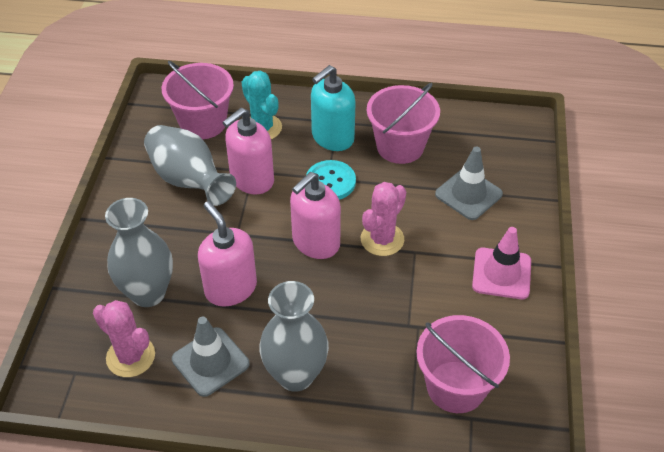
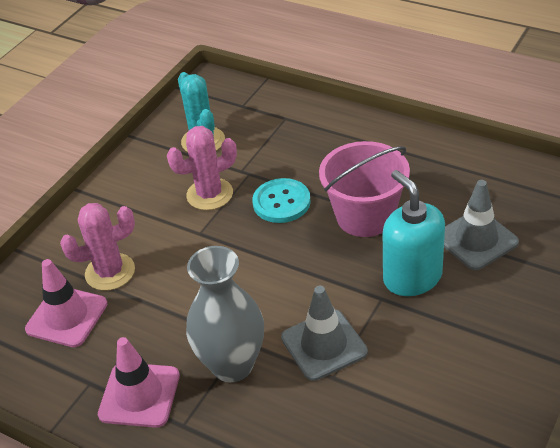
grey vase: 3 -> 1
pink bucket: 3 -> 1
pink soap dispenser: 3 -> 0
pink traffic cone: 1 -> 2

